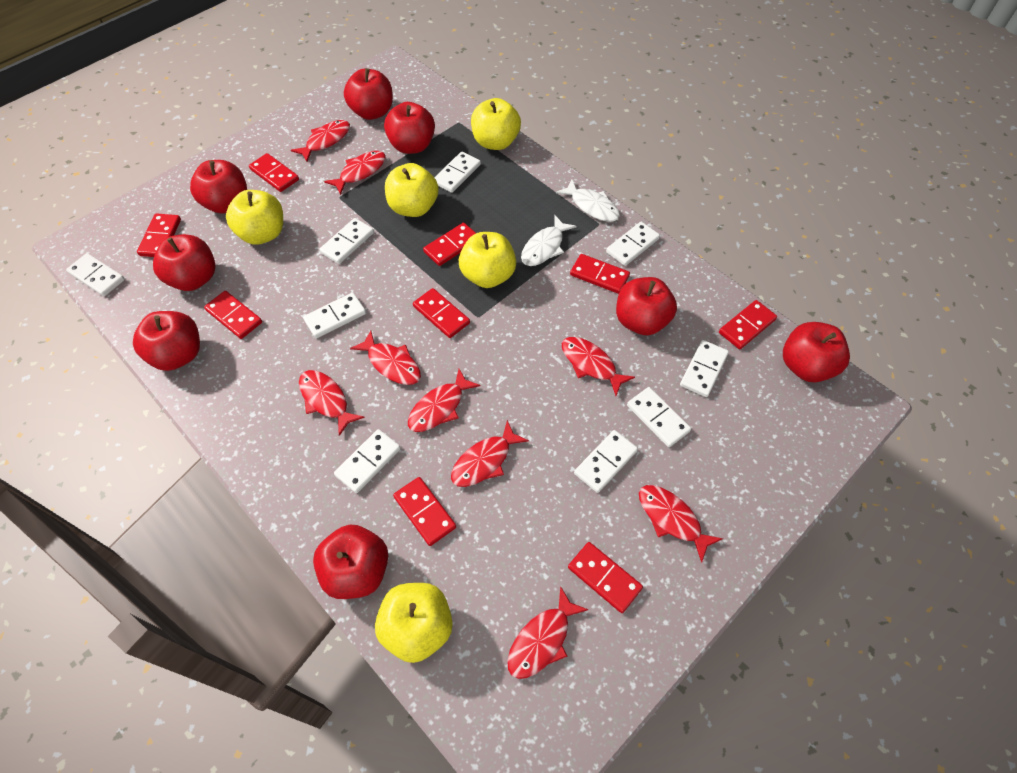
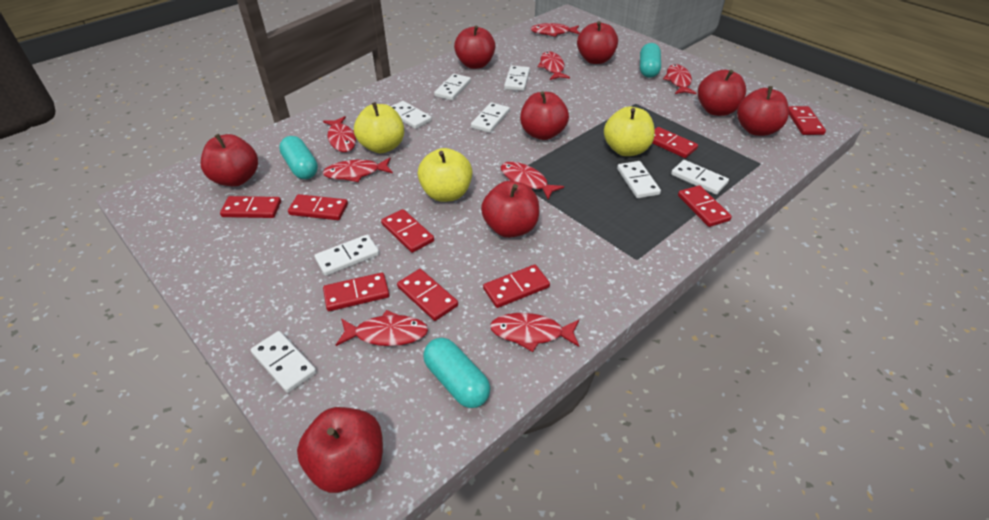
red fish: 9 -> 8
turquoise capsule: 0 -> 3
white domino: 9 -> 8
white fish: 2 -> 0
yellow apple: 5 -> 3

